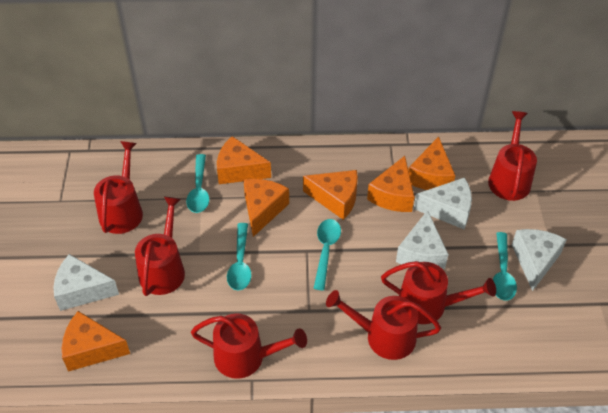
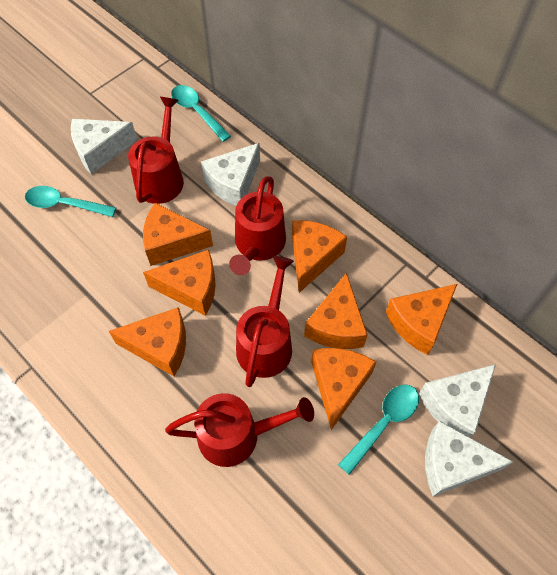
orange cheese: 6 -> 7
red watering can: 6 -> 4
turquoise spoon: 4 -> 3

